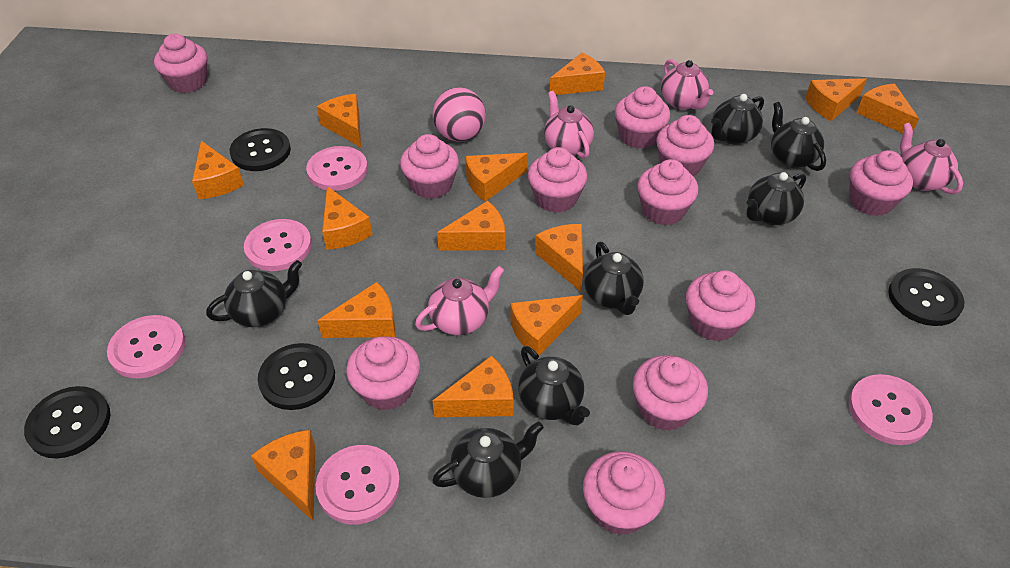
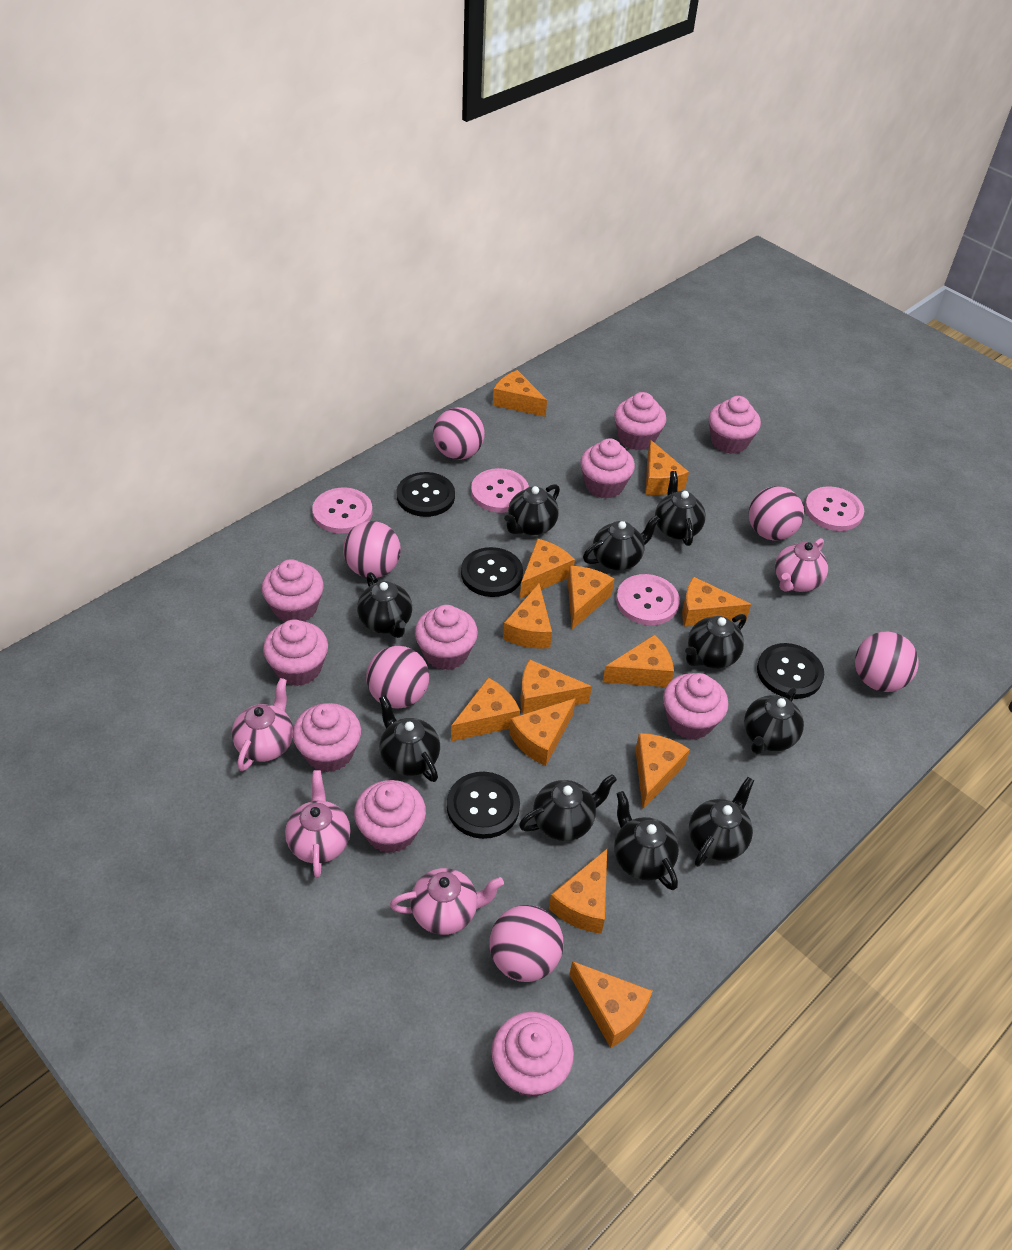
black teapot: 7 -> 10
pink ball: 1 -> 6
pink button: 5 -> 4
pink cupcake: 11 -> 10

